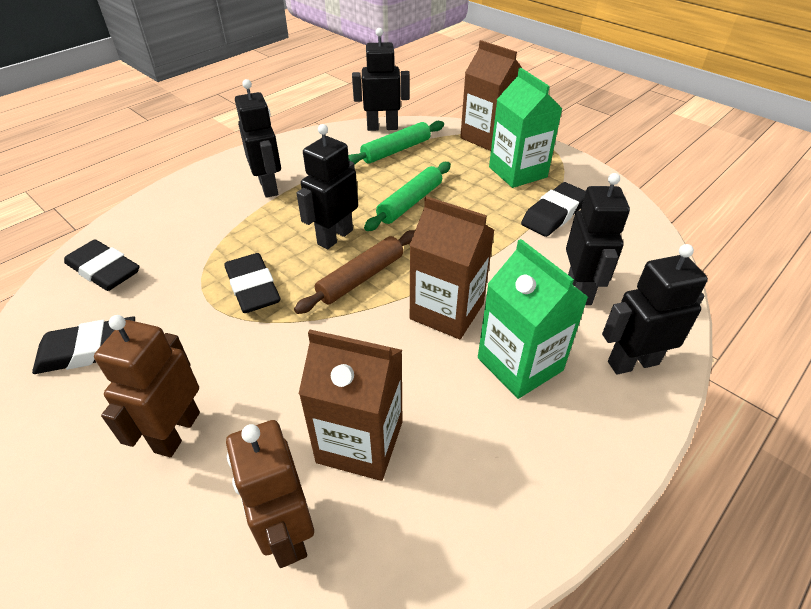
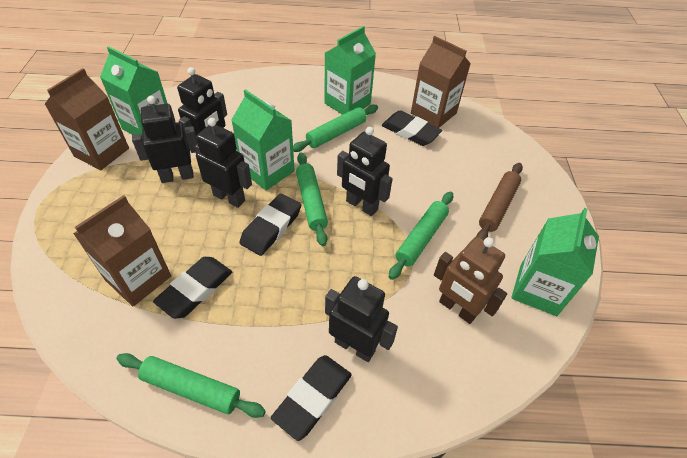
brown robot: 2 -> 1
green carton: 2 -> 4
green rolling pin: 2 -> 4

